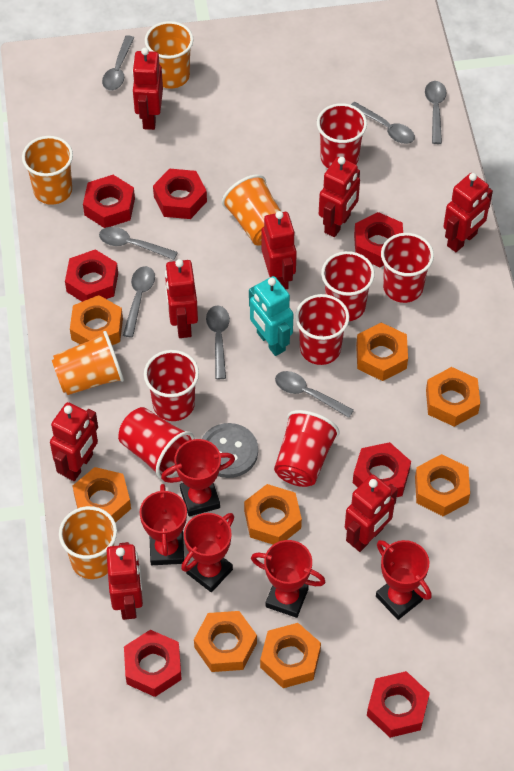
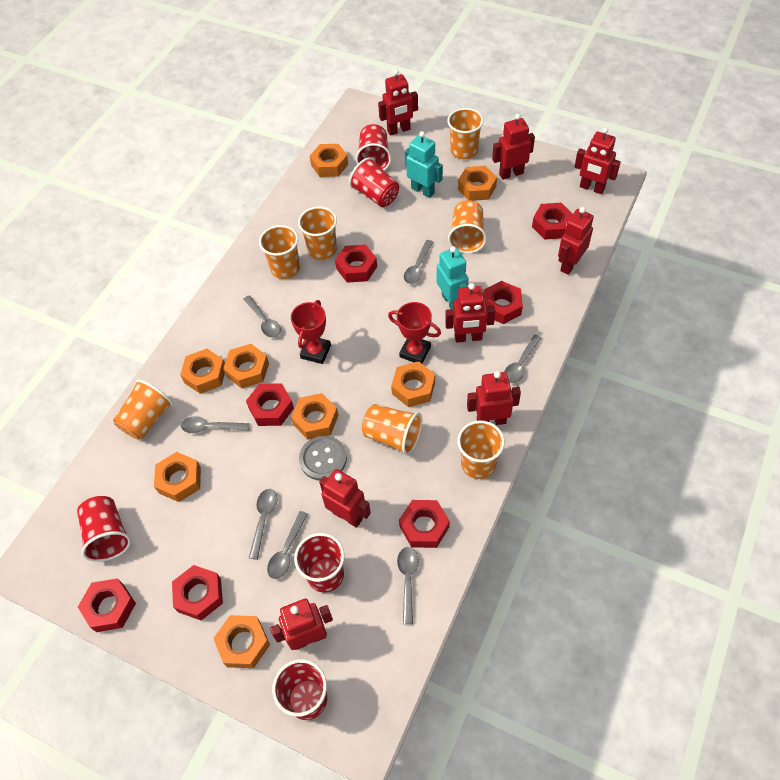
orange cup: 5 -> 7
red cup: 7 -> 5
red trophy: 5 -> 2
turquoise robot: 1 -> 2

